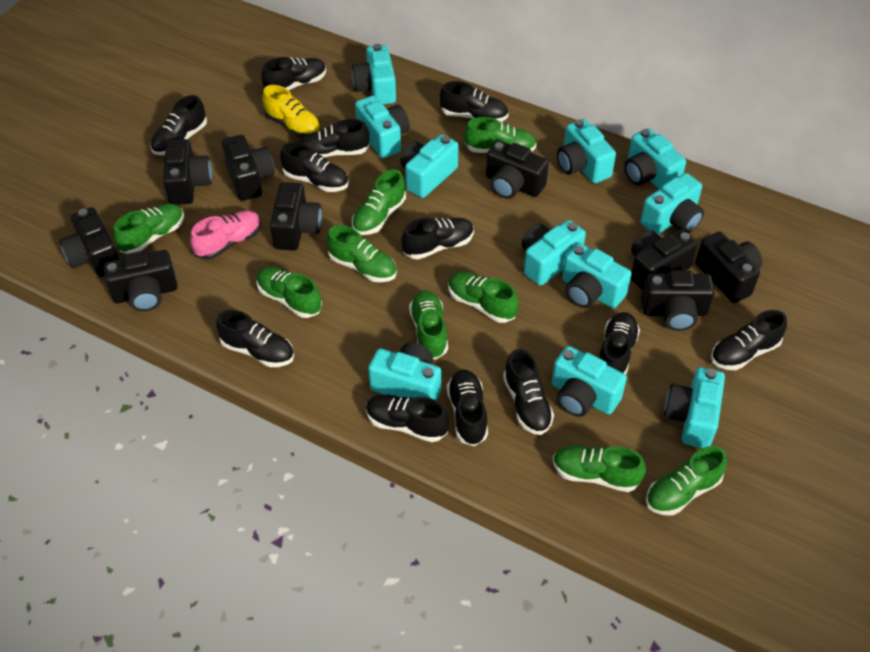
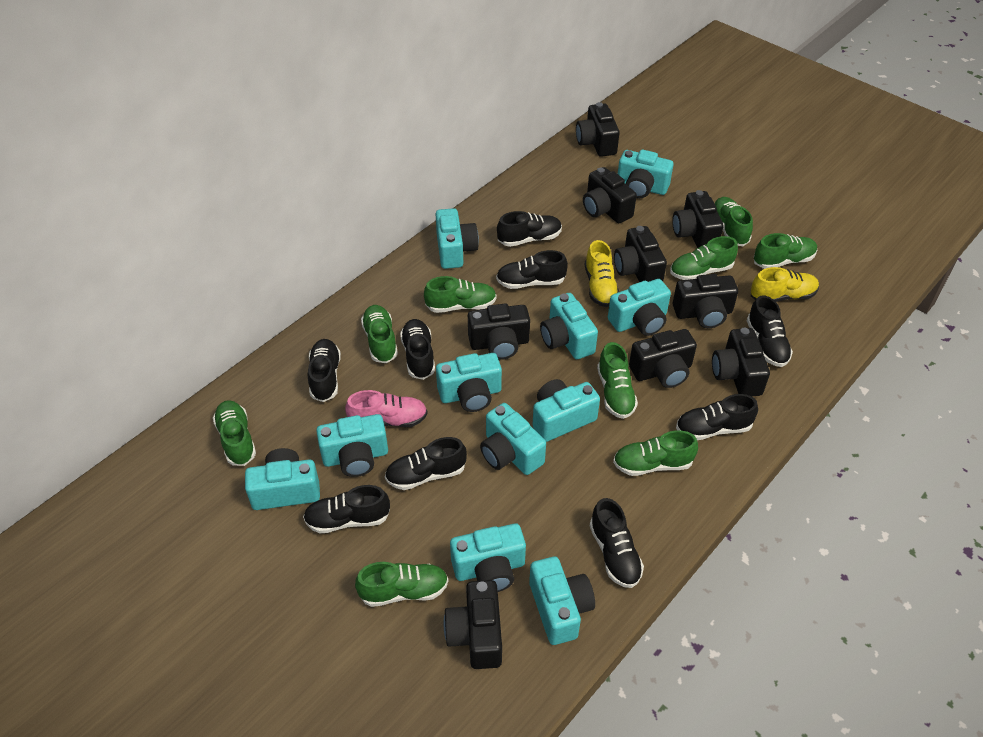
black shoe: 12 -> 9
yellow shoe: 1 -> 2

